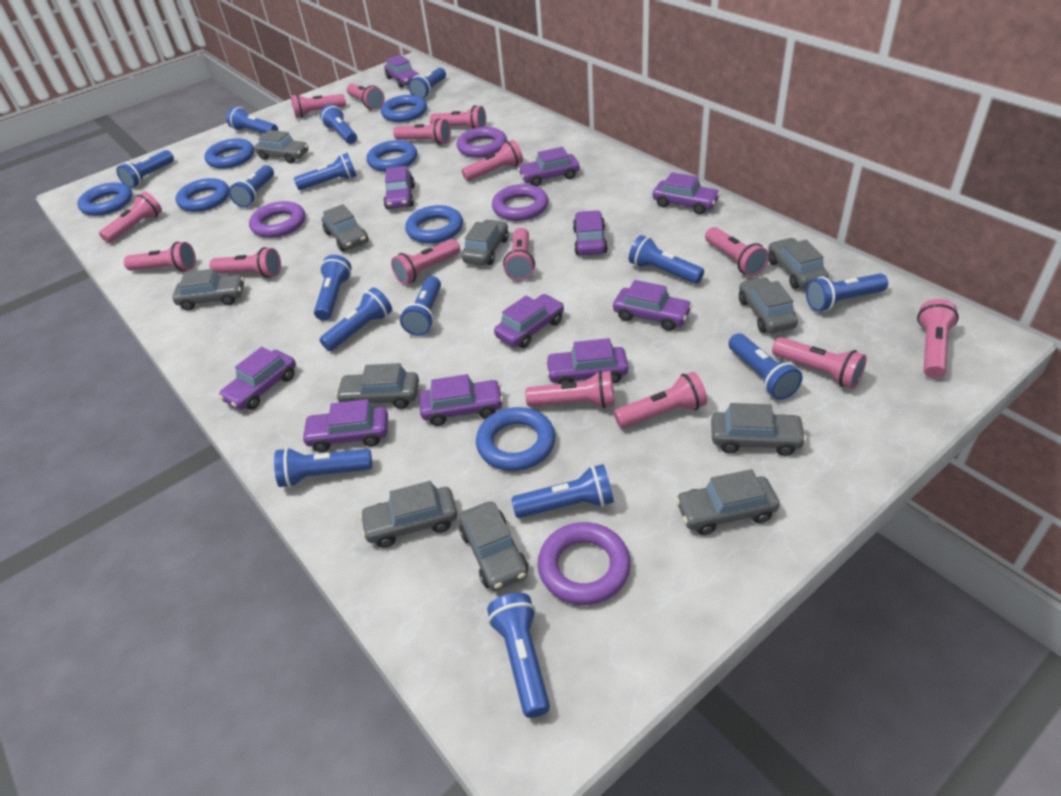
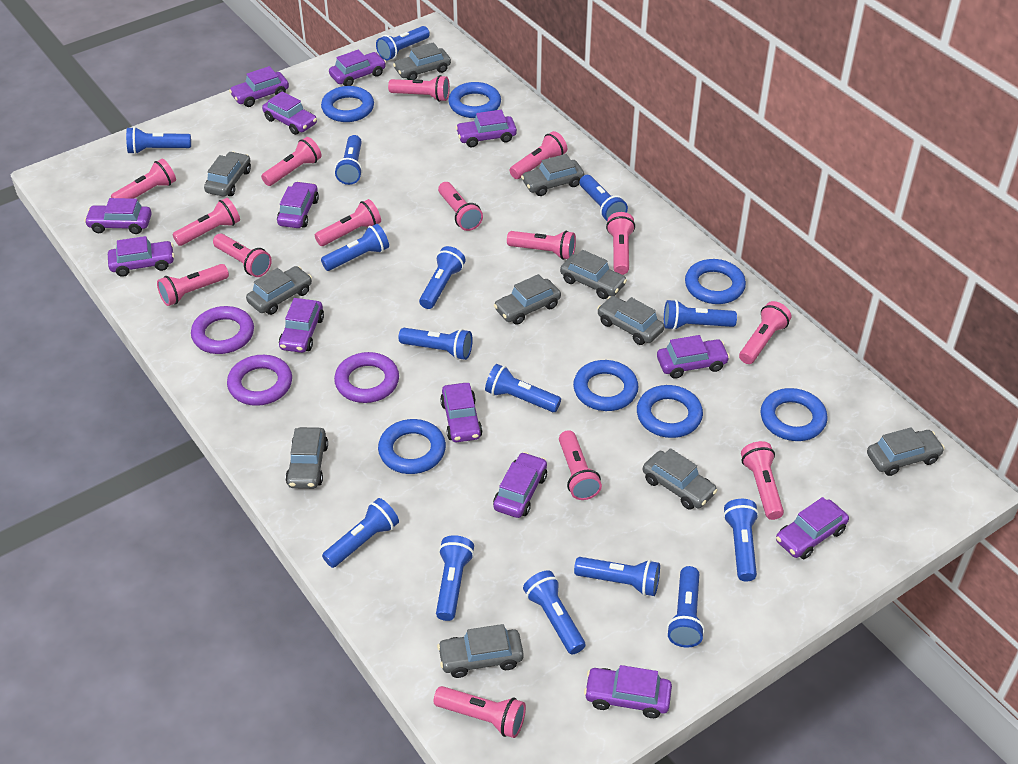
purple car: 11 -> 13
purple ring: 4 -> 3

